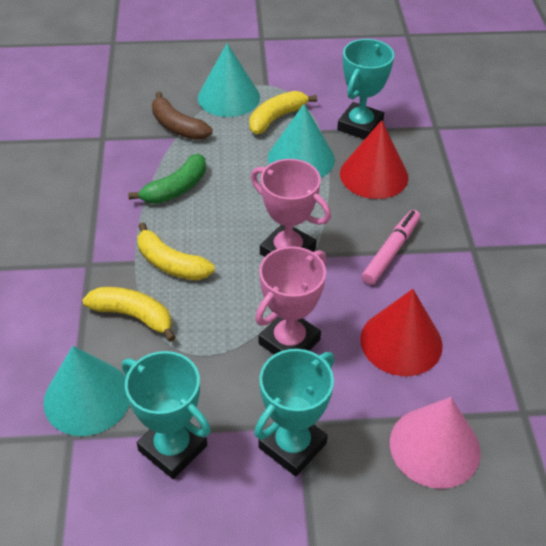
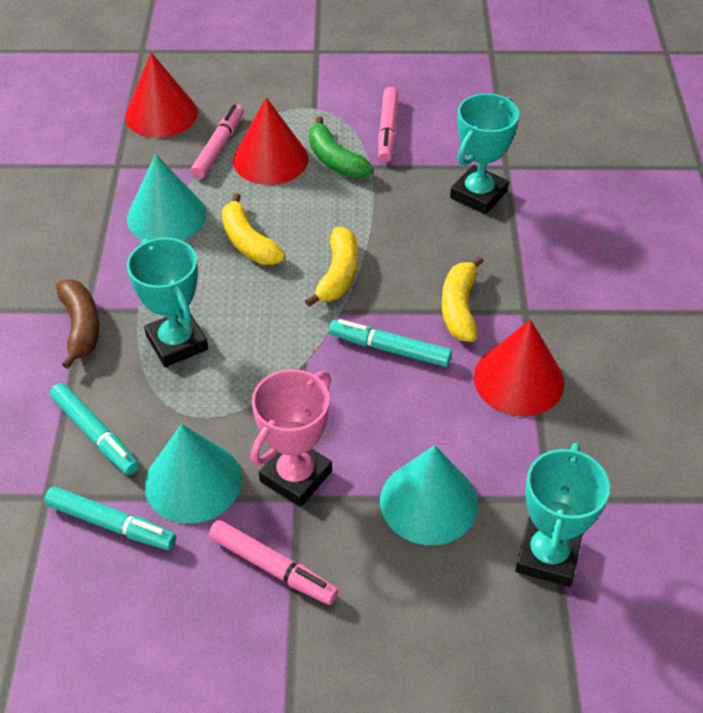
pink cone: 1 -> 0
pink marker: 1 -> 3
pink trophy: 2 -> 1
red cone: 2 -> 3
turquoise marker: 0 -> 3

